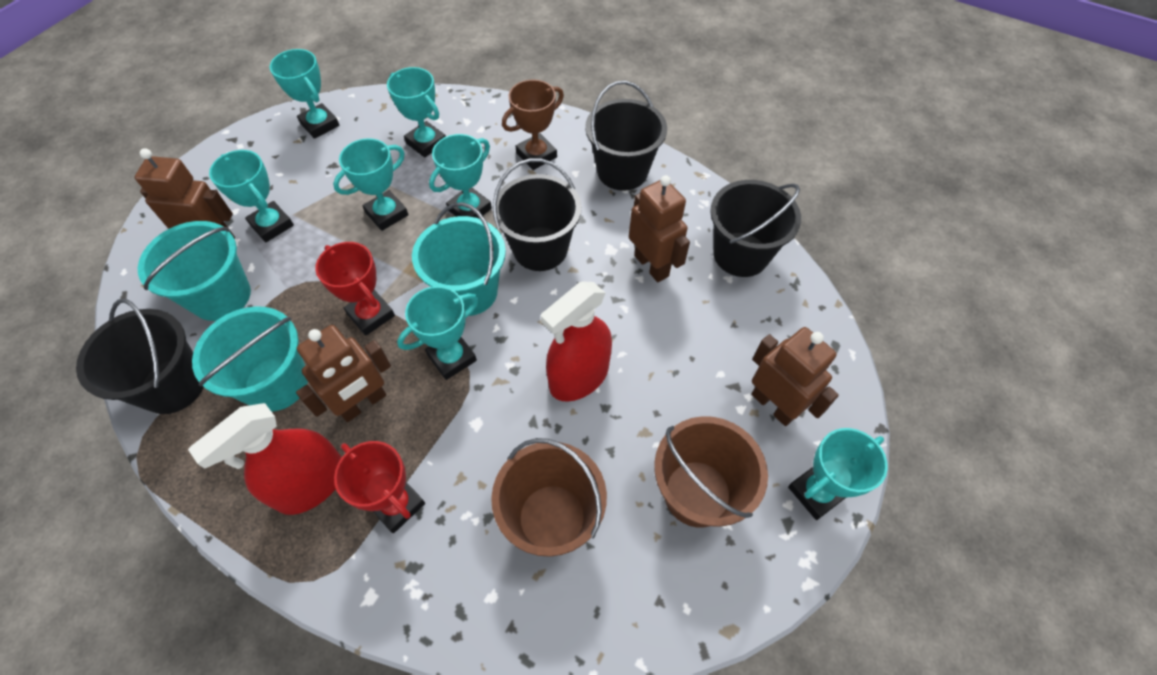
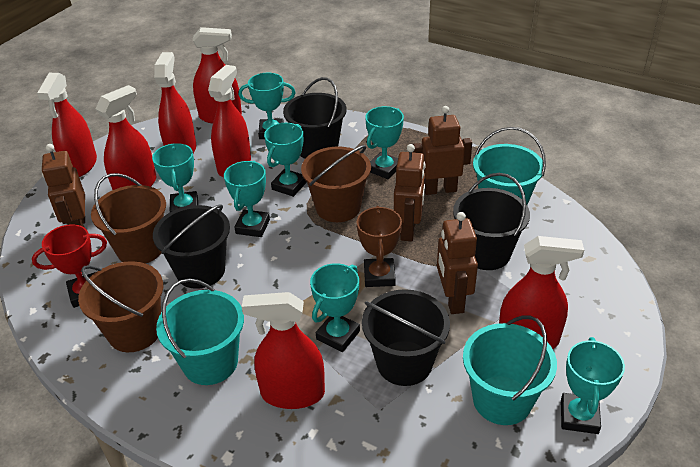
brown bucket: 2 -> 3
red spray bottle: 2 -> 7
red trophy: 2 -> 1

